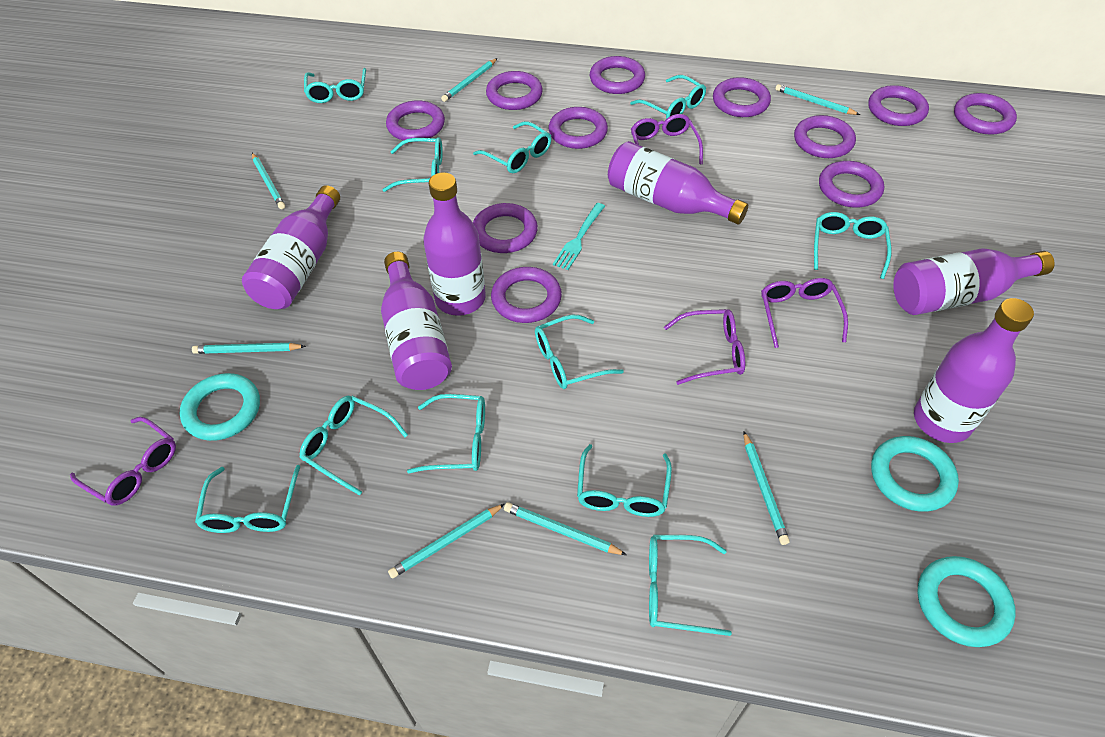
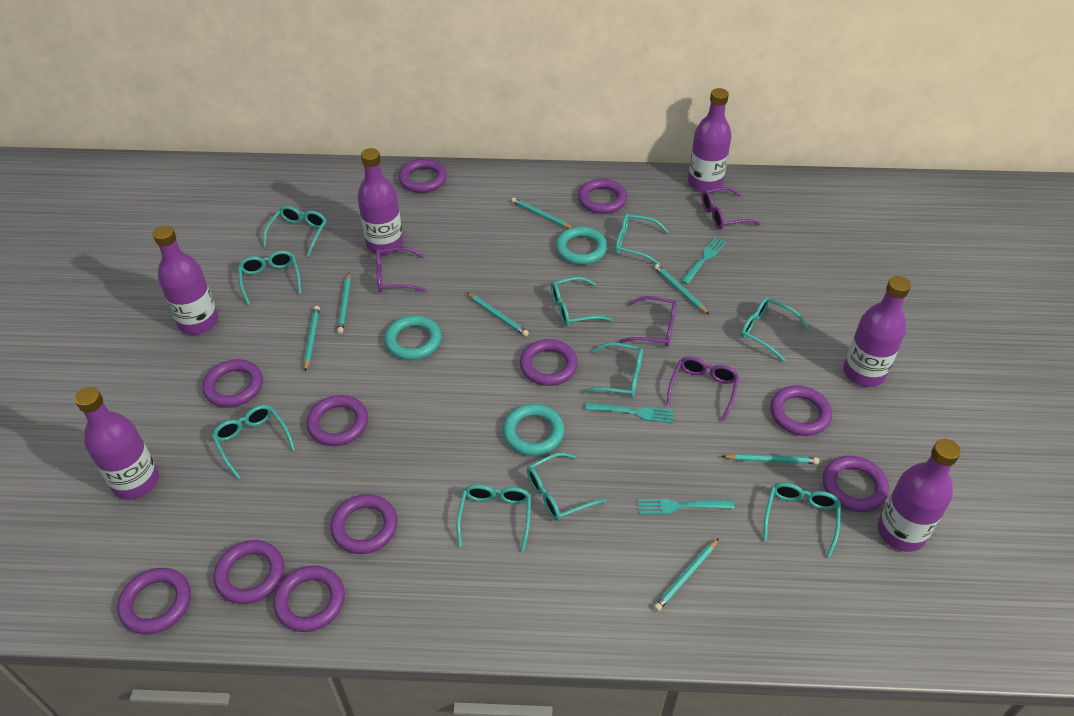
turquoise fork: 1 -> 3
turquoise glasses: 11 -> 10

